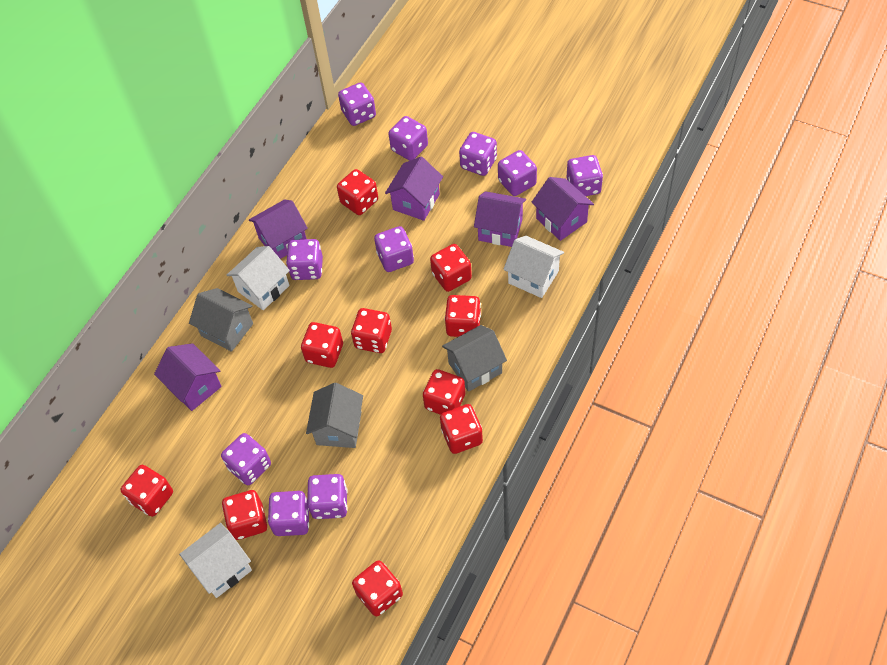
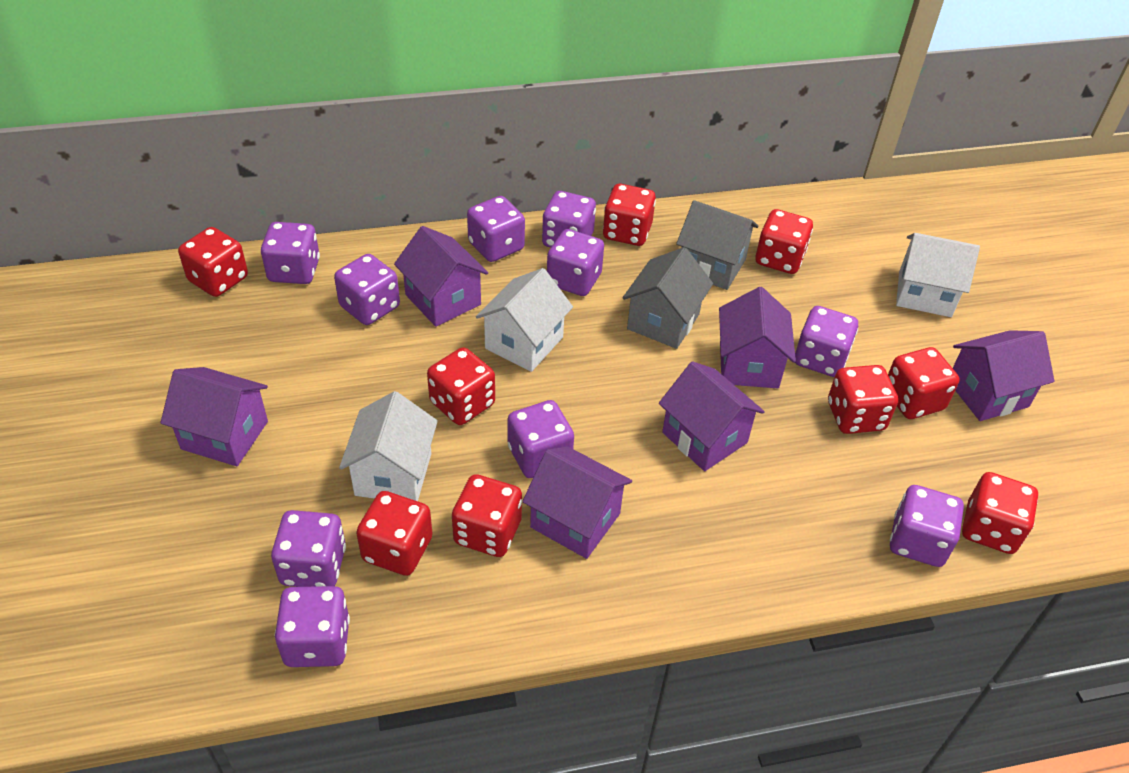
grey house: 3 -> 2
purple house: 5 -> 6
red dice: 10 -> 9

